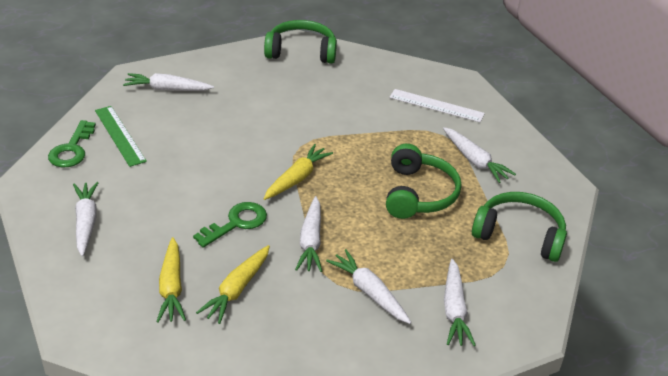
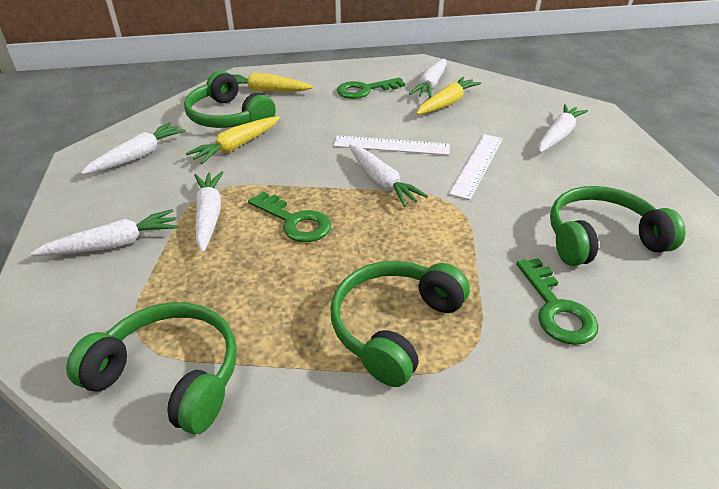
green headphones: 3 -> 4
green key: 2 -> 3
green ruler: 1 -> 0
white ruler: 1 -> 2

